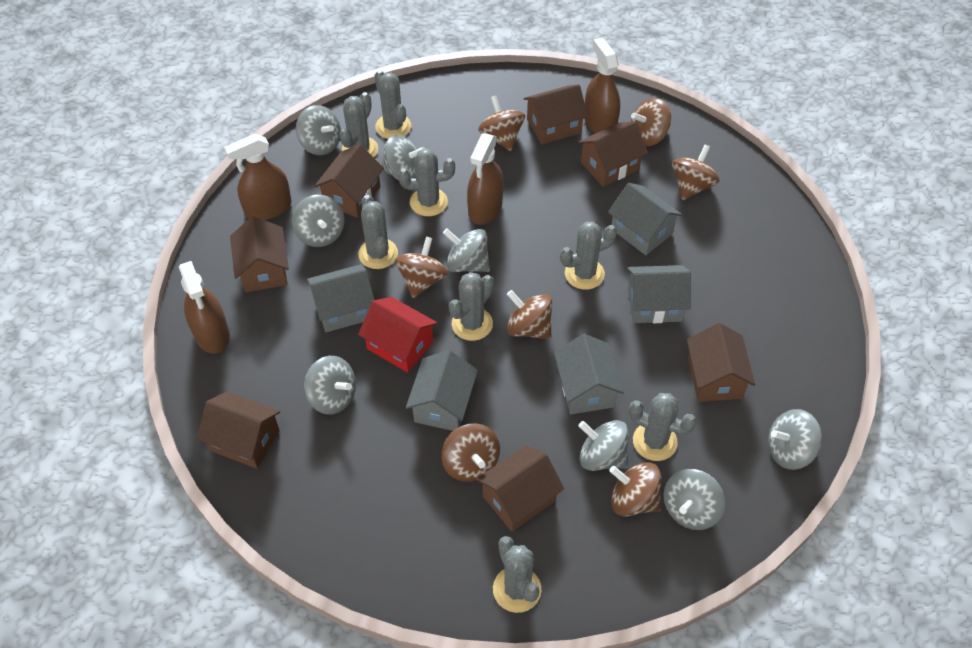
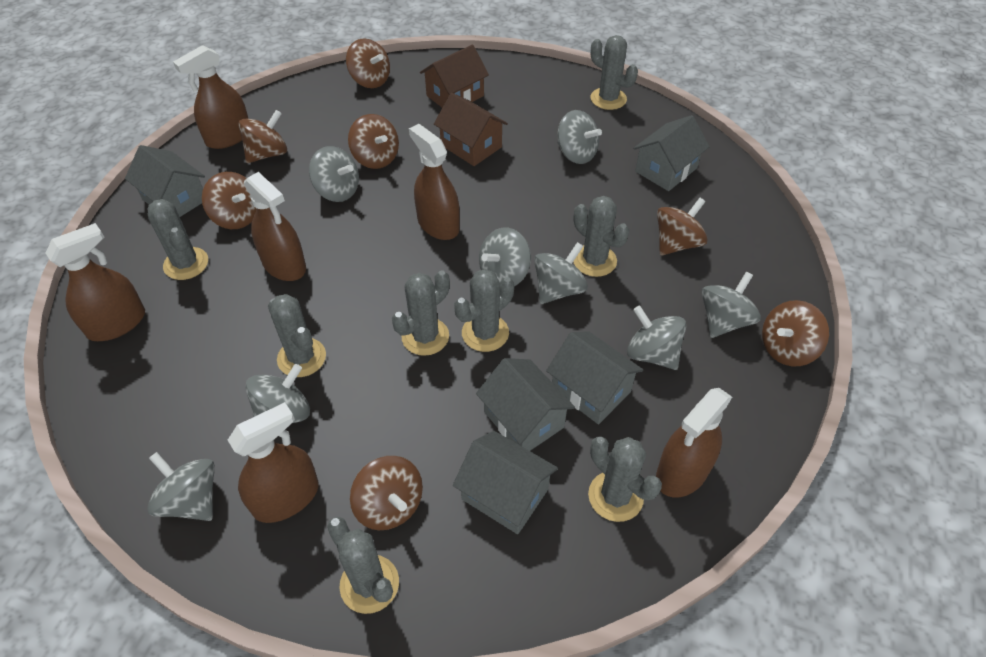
brown house: 7 -> 2
brown spray bottle: 4 -> 6
red house: 1 -> 0

